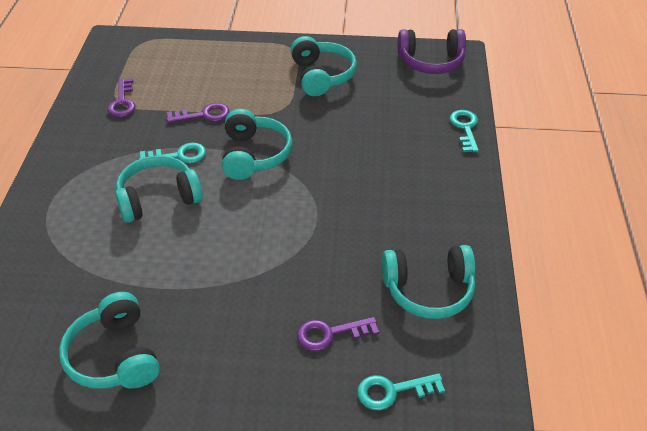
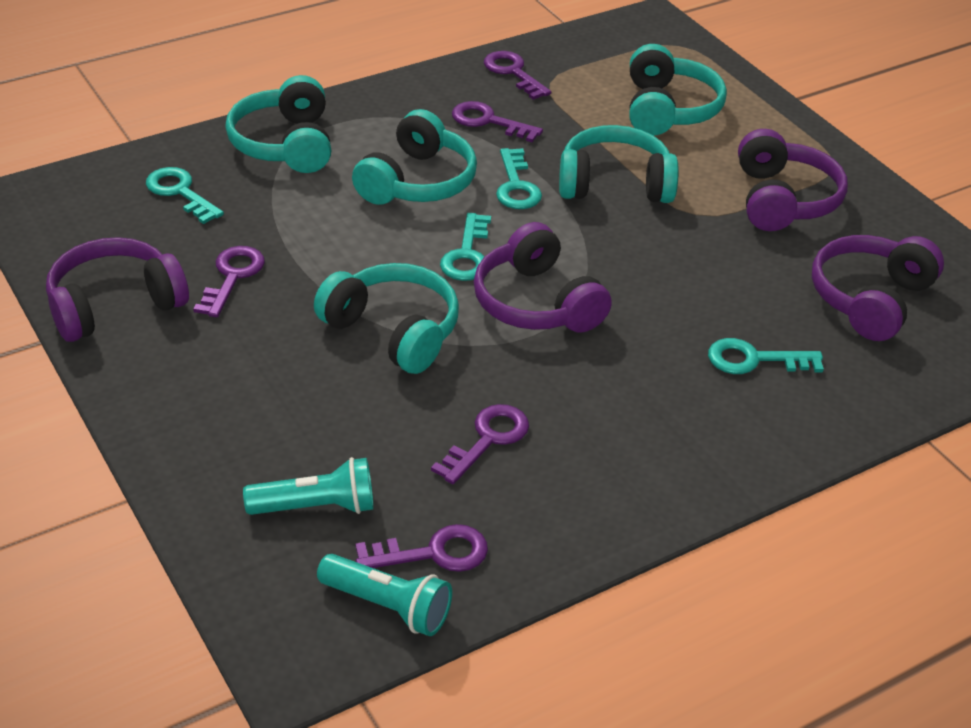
purple headphones: 1 -> 4
purple key: 3 -> 5
turquoise flashlight: 0 -> 2
turquoise key: 3 -> 4

